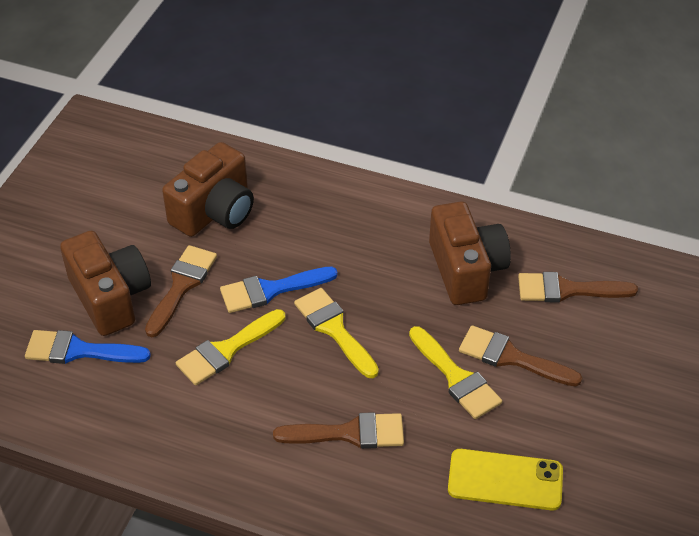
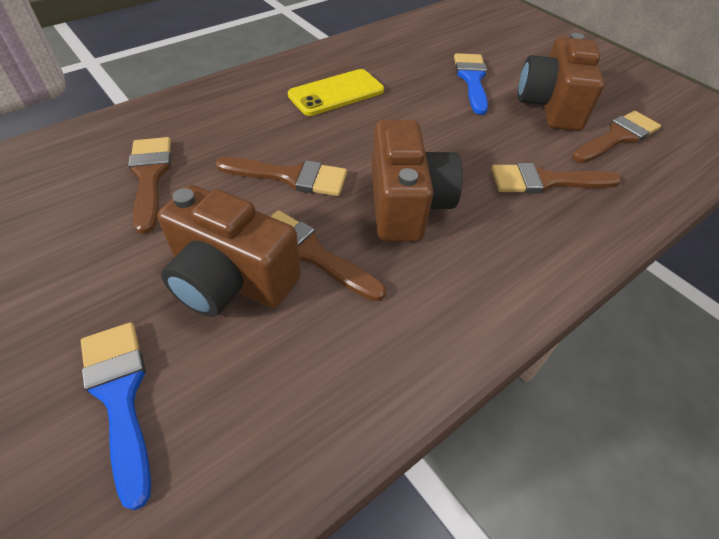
brown brush: 4 -> 5
yellow brush: 3 -> 0

